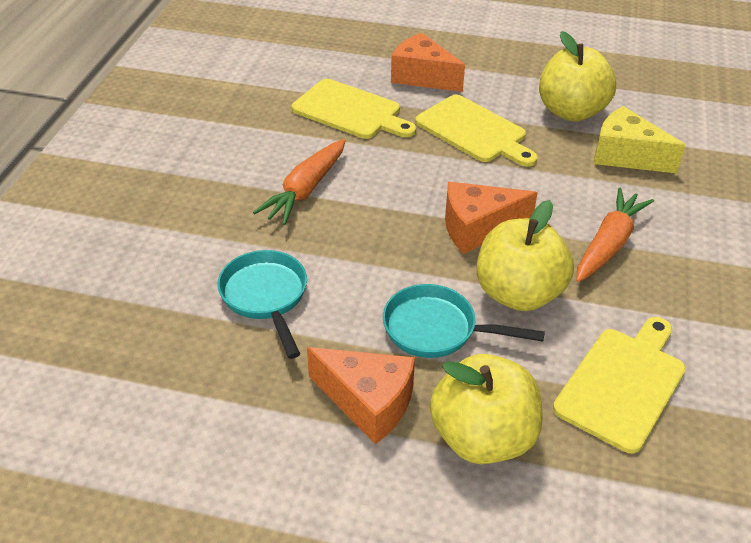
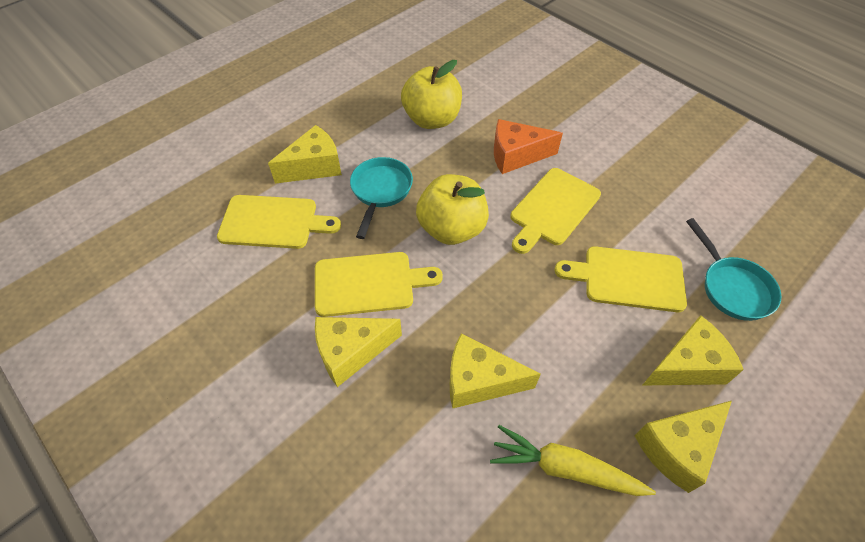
orange carrot: 2 -> 0
orange cheese: 3 -> 1
yellow apple: 3 -> 2
yellow carrot: 0 -> 1
yellow cheese: 1 -> 5
yellow cutting board: 3 -> 4

